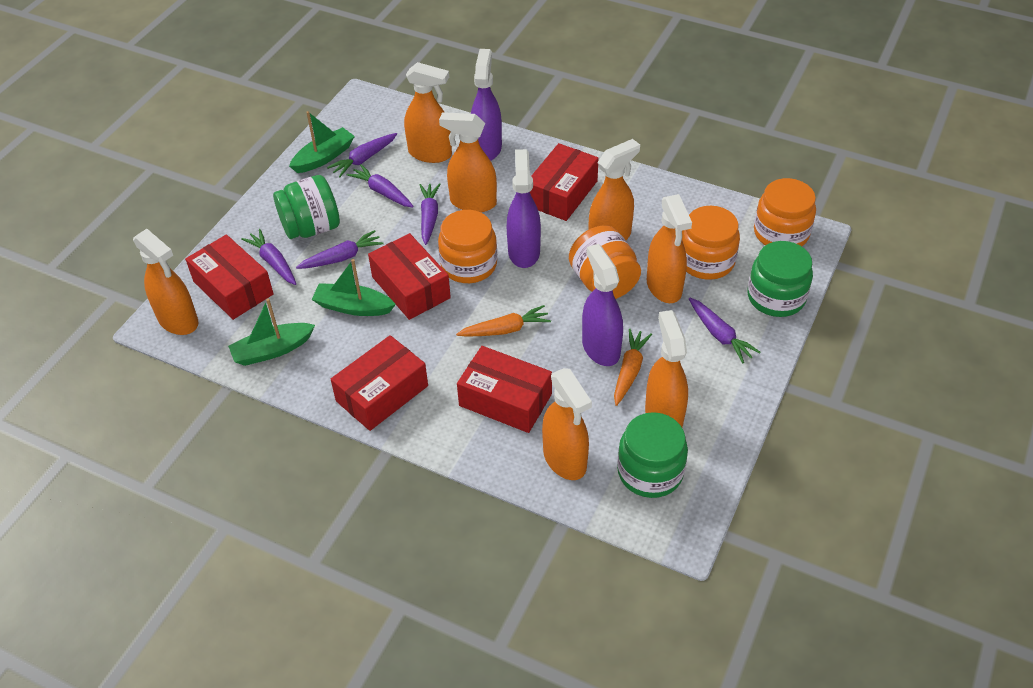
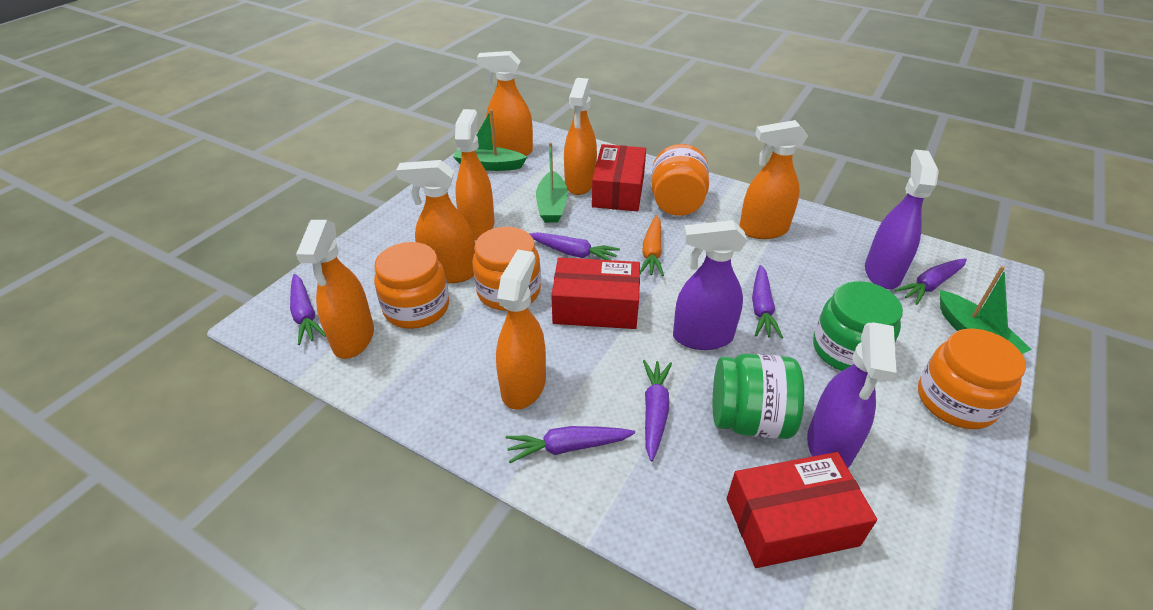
green jar: 3 -> 2
orange carrot: 2 -> 1
red box: 5 -> 3

